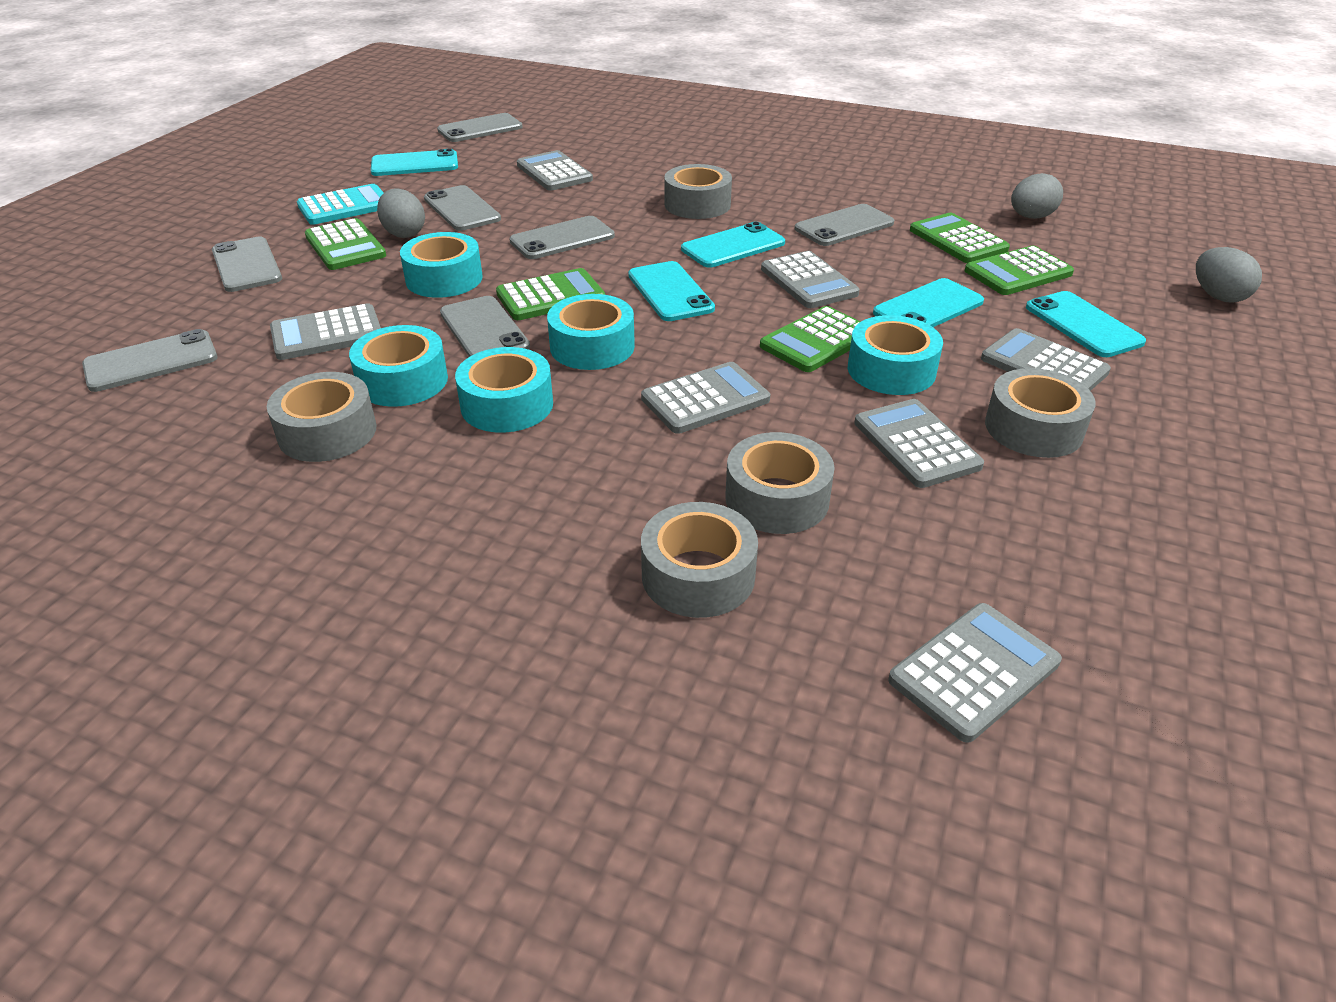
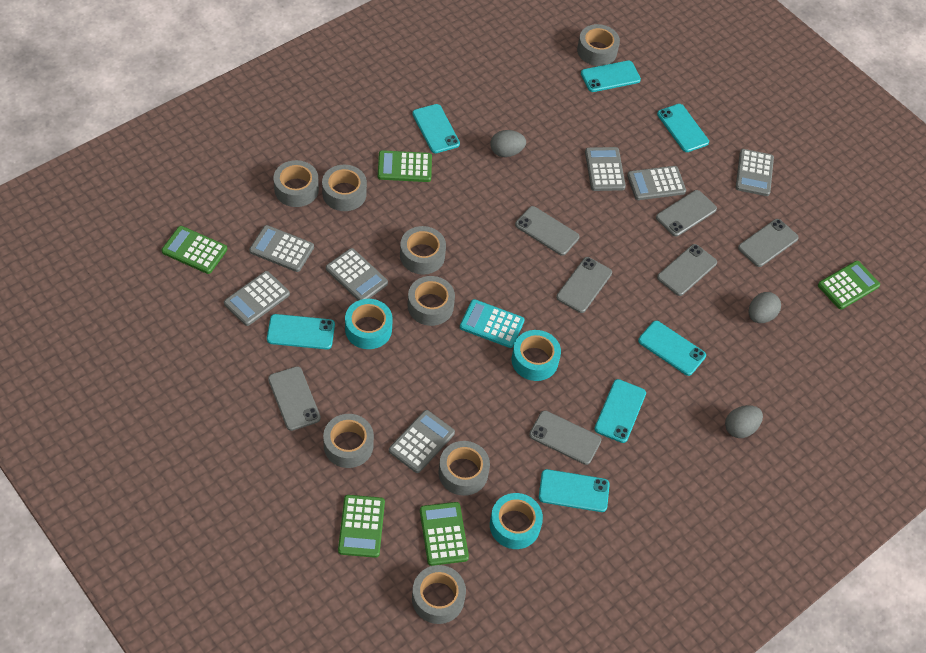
grey tape: 5 -> 8
turquoise phone: 5 -> 7
turquoise tape: 5 -> 3

